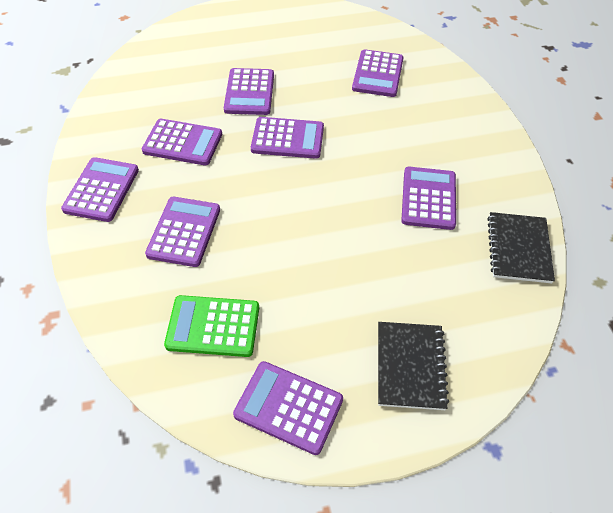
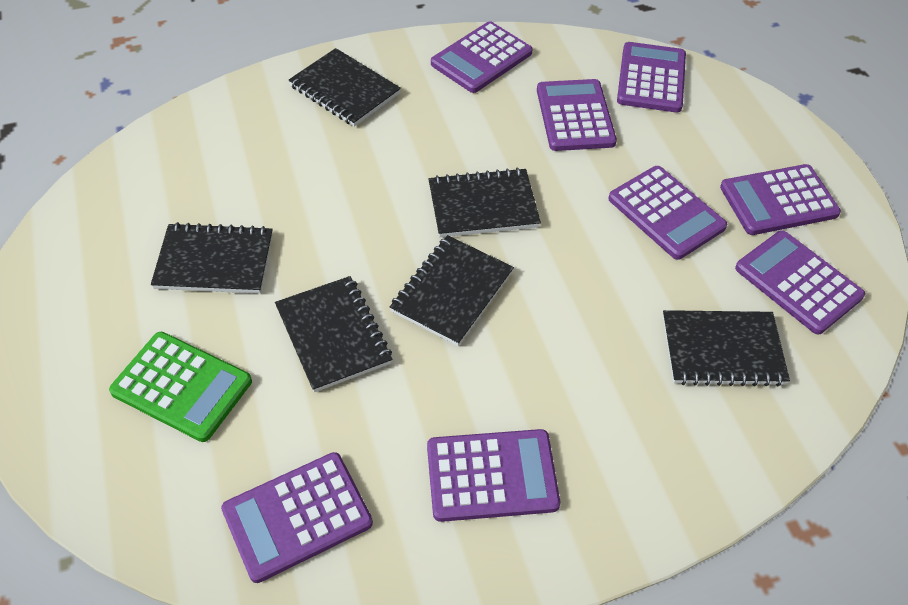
black notebook: 2 -> 6

